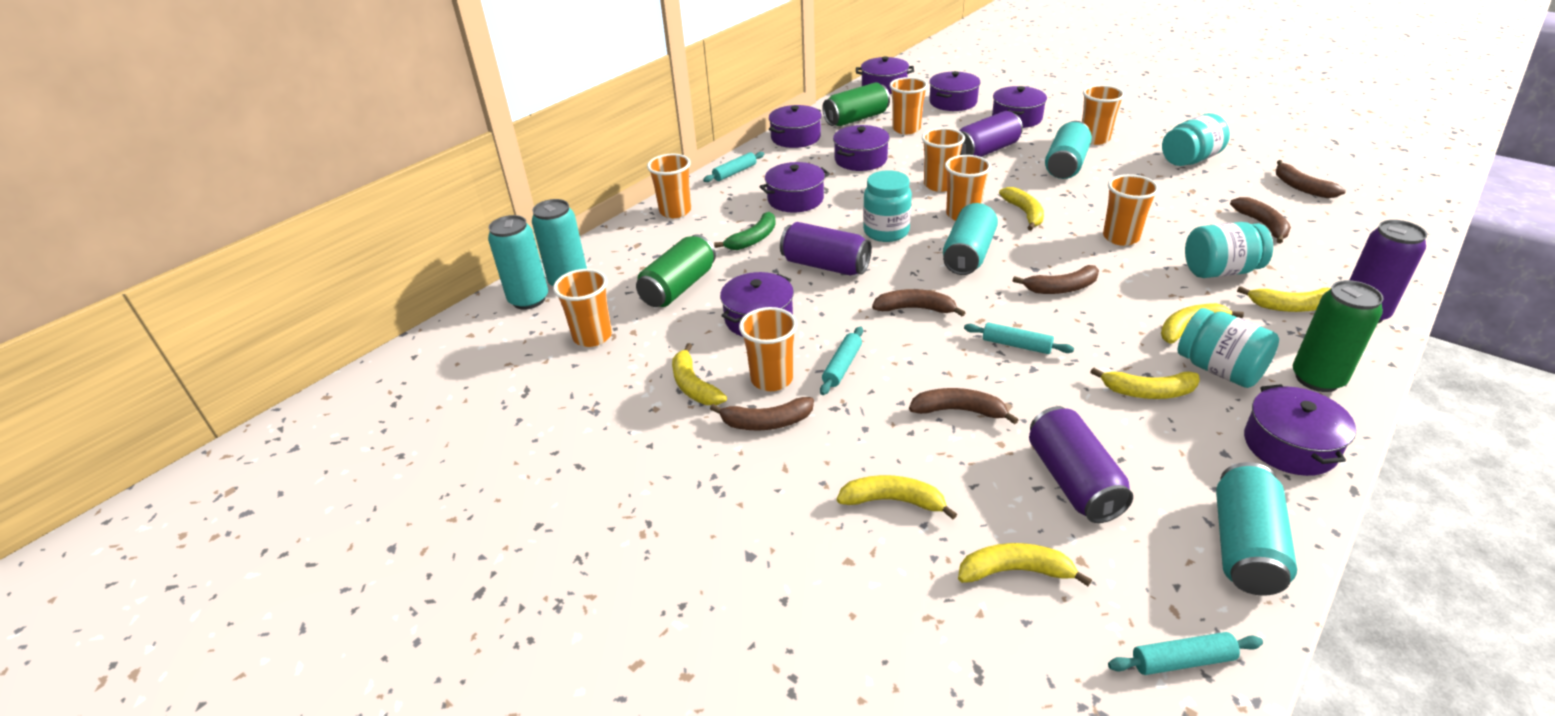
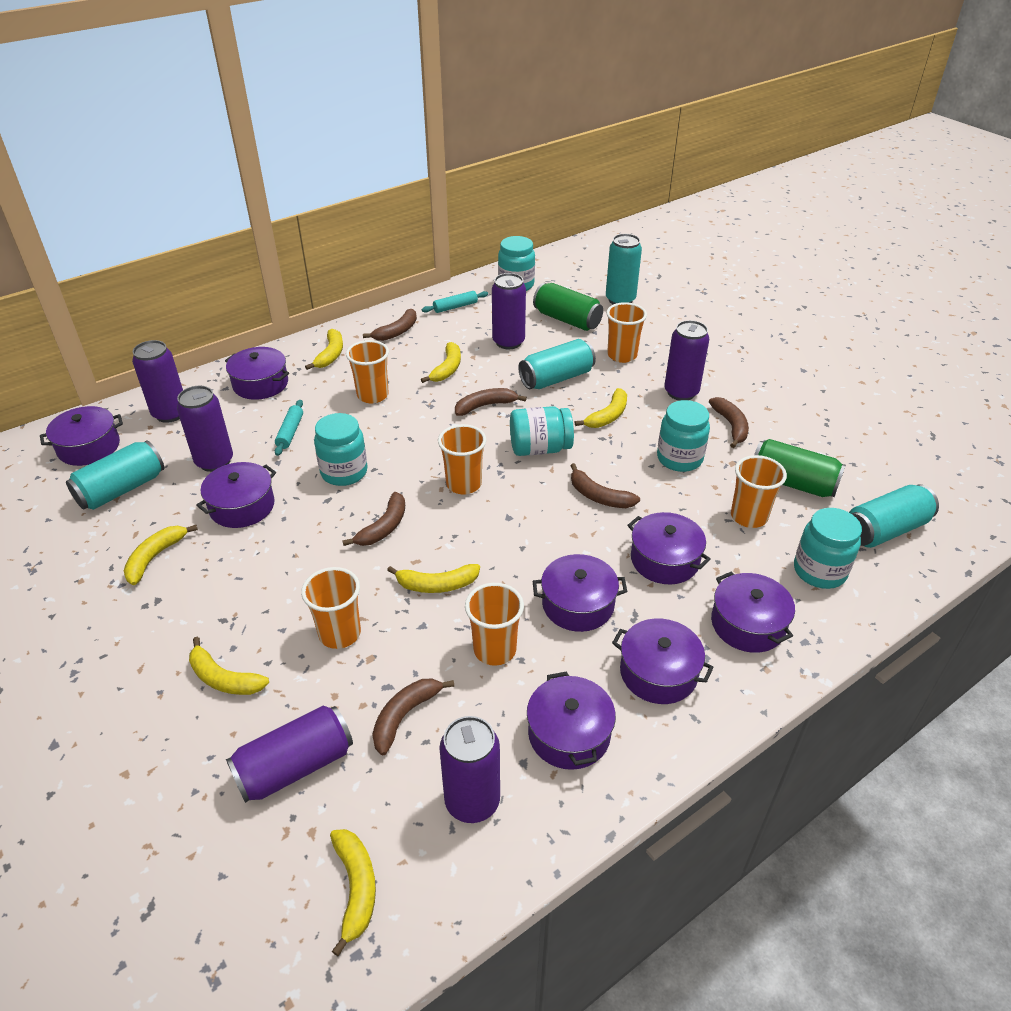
green banana: 1 -> 0
green can: 3 -> 2
orange cup: 8 -> 6
purple can: 4 -> 6
turquoise can: 5 -> 4
turquoise jar: 4 -> 5
turquoise rolling pin: 4 -> 2

